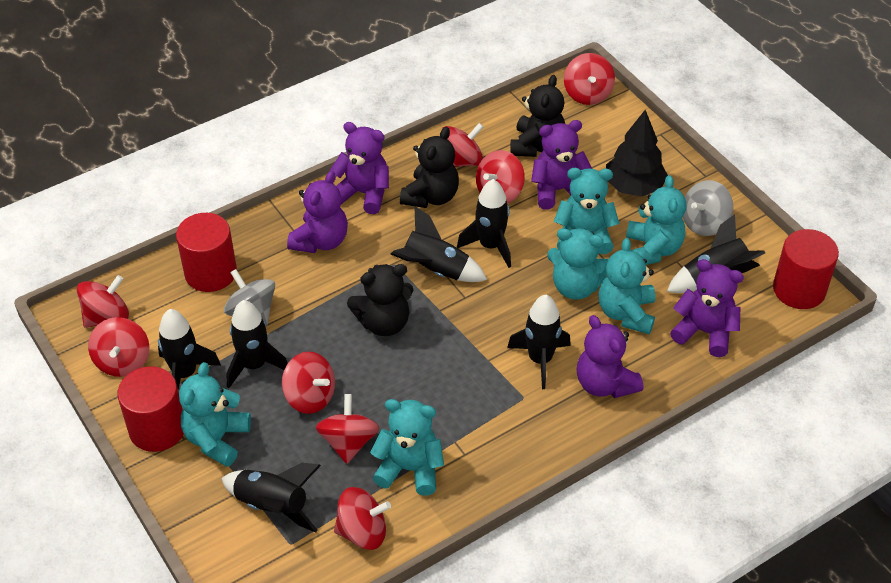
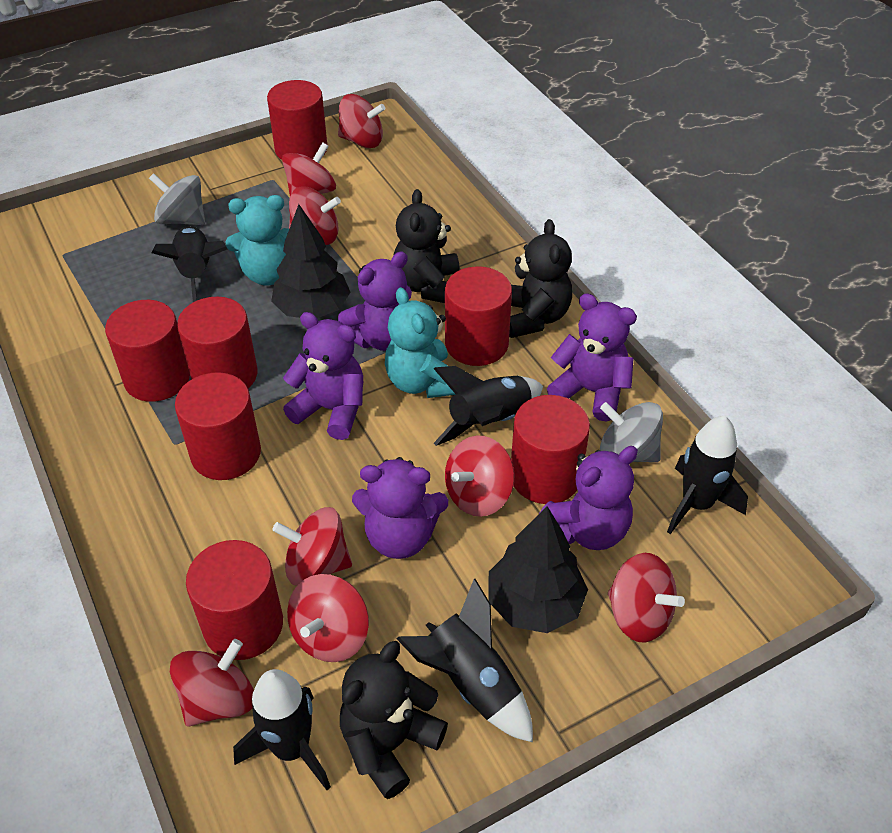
black rocket: 7 -> 5
black tree: 1 -> 2
red cylinder: 3 -> 7
turquoise teddy bear: 6 -> 2

